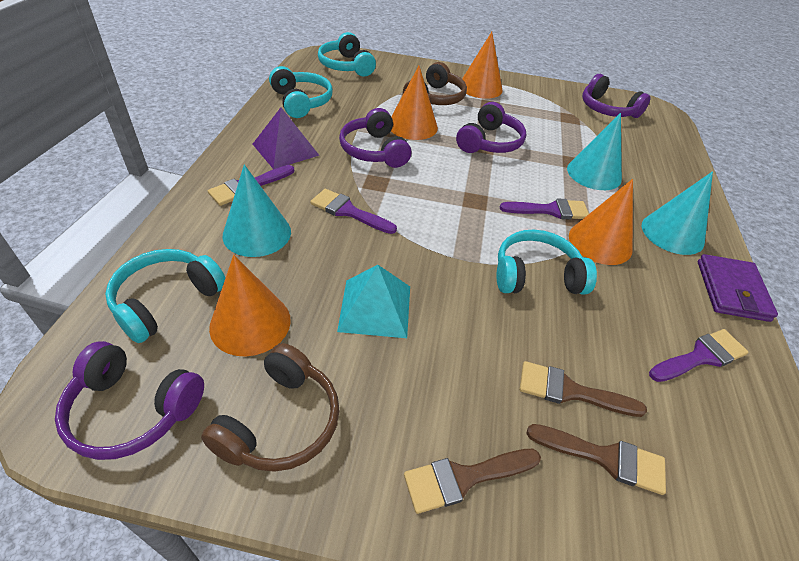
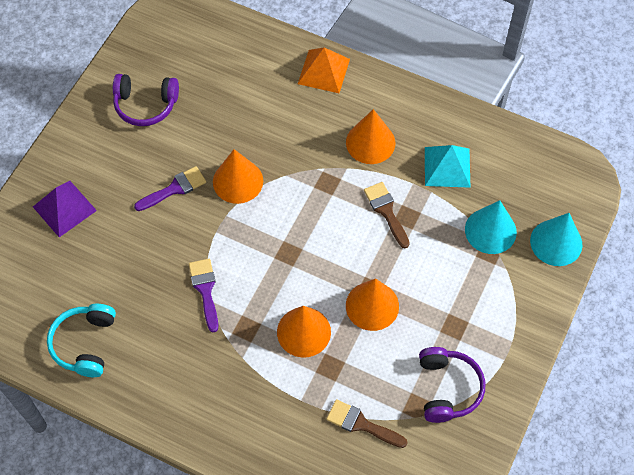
brown brush: 3 -> 2
brown headphones: 2 -> 0
orange pyramid: 0 -> 1
purple brush: 4 -> 2
purple headphones: 4 -> 2
purple wallet: 1 -> 0
turquoise cone: 3 -> 2
turquoise headphones: 4 -> 1

